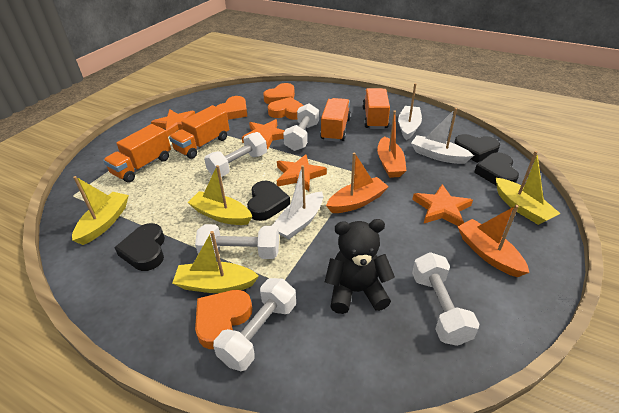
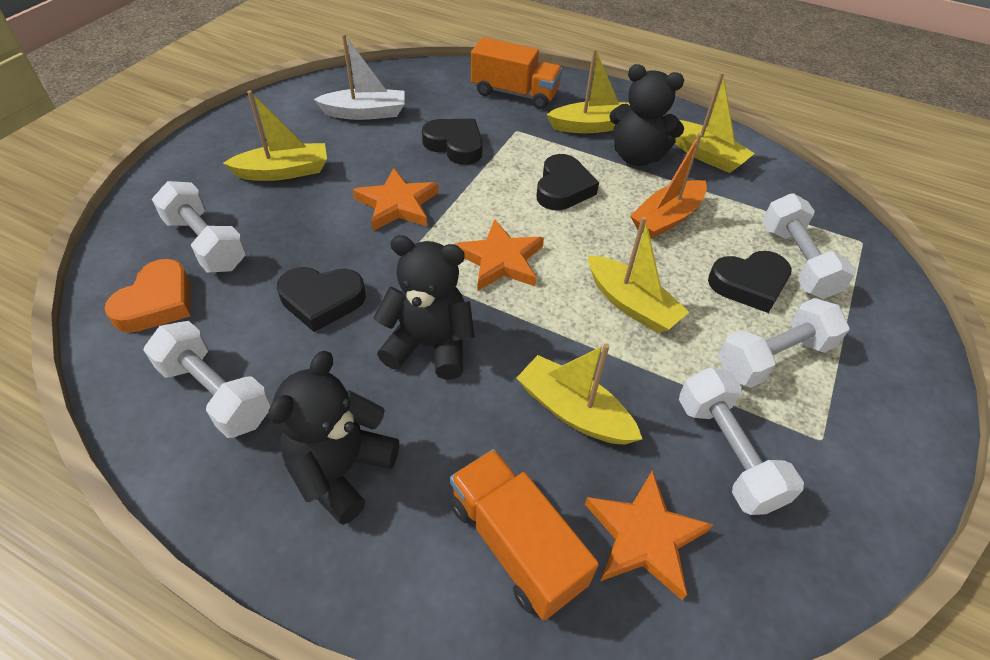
black teddy bear: 1 -> 3
orange boat: 3 -> 1
orange heart: 4 -> 1
orange star: 4 -> 3
orange truck: 4 -> 2
white boat: 3 -> 1
yellow boat: 4 -> 5

